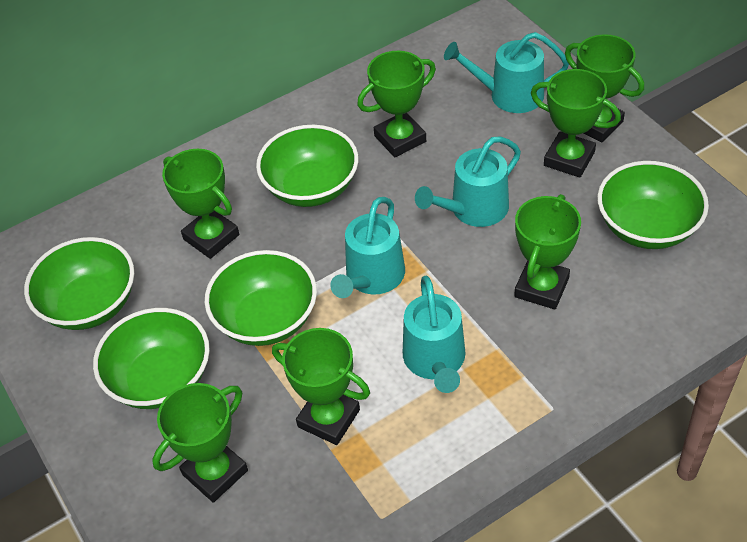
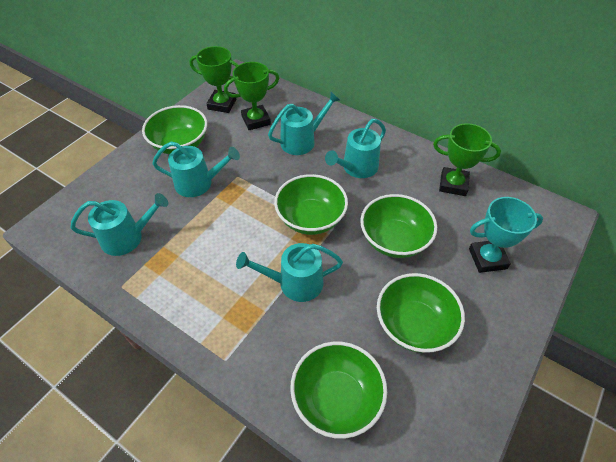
green trophy: 7 -> 3
turquoise trophy: 0 -> 1
turquoise watering can: 4 -> 5

